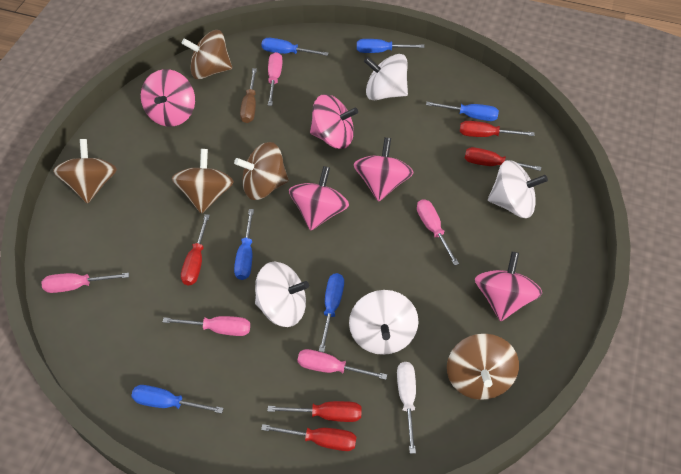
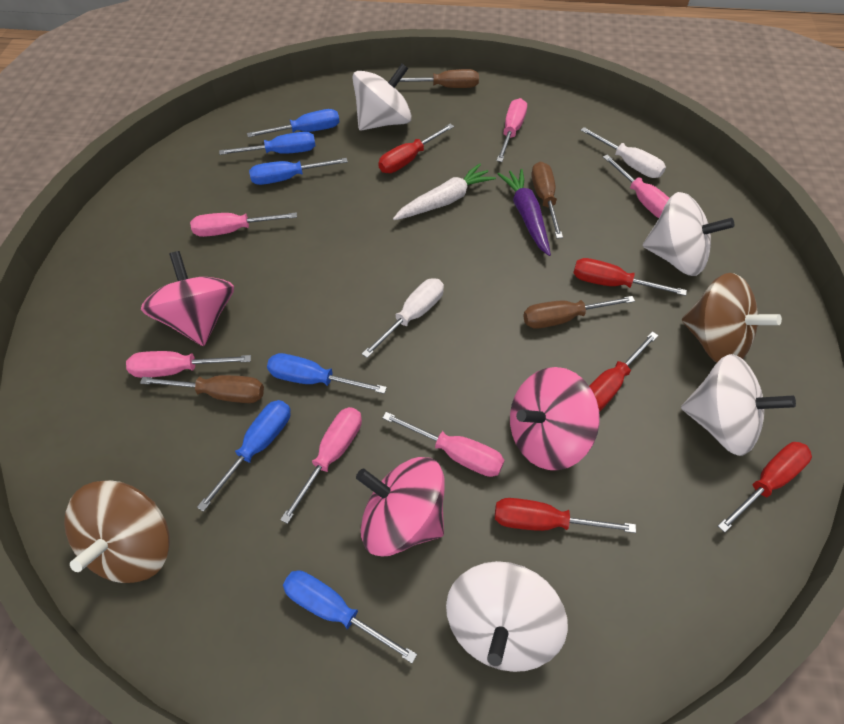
brown screwdriver: 1 -> 4
brown spinning top: 5 -> 2
pink screwdriver: 5 -> 6
pink spinning top: 5 -> 3
purple carrot: 0 -> 1
white carrot: 0 -> 1
white screwdriver: 1 -> 2

